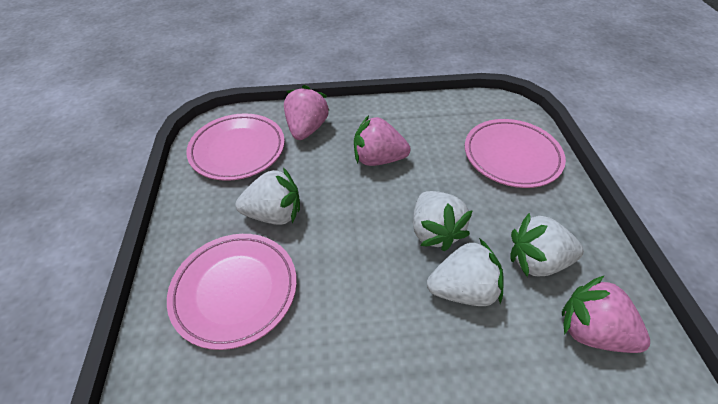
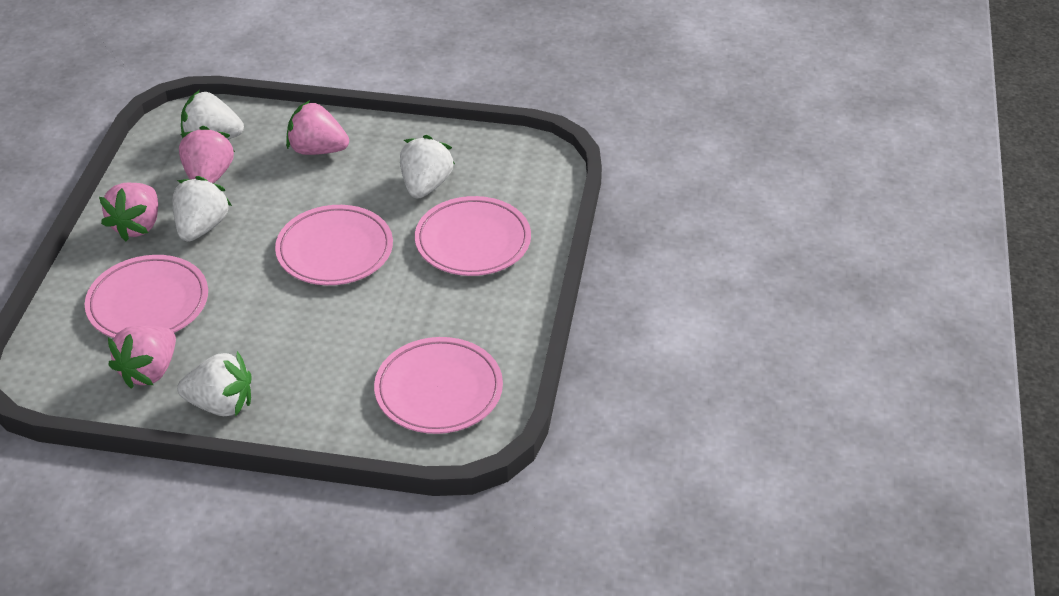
pink plate: 3 -> 4
pink strawberry: 3 -> 4

